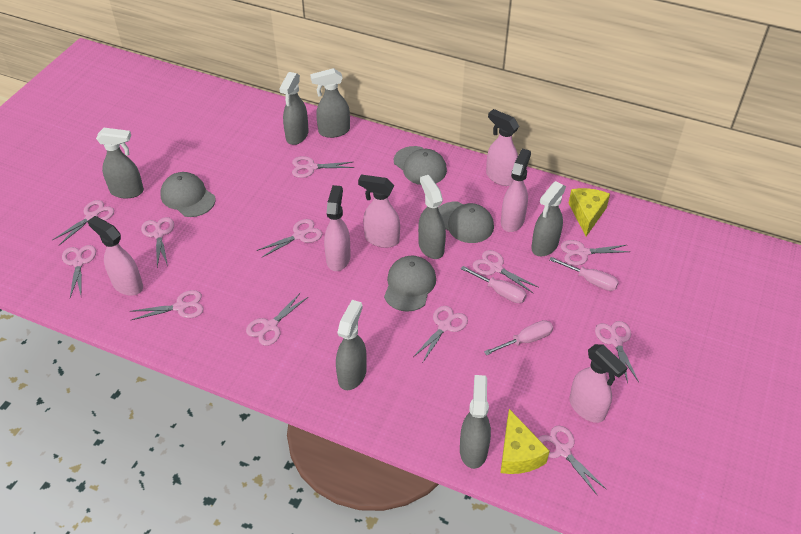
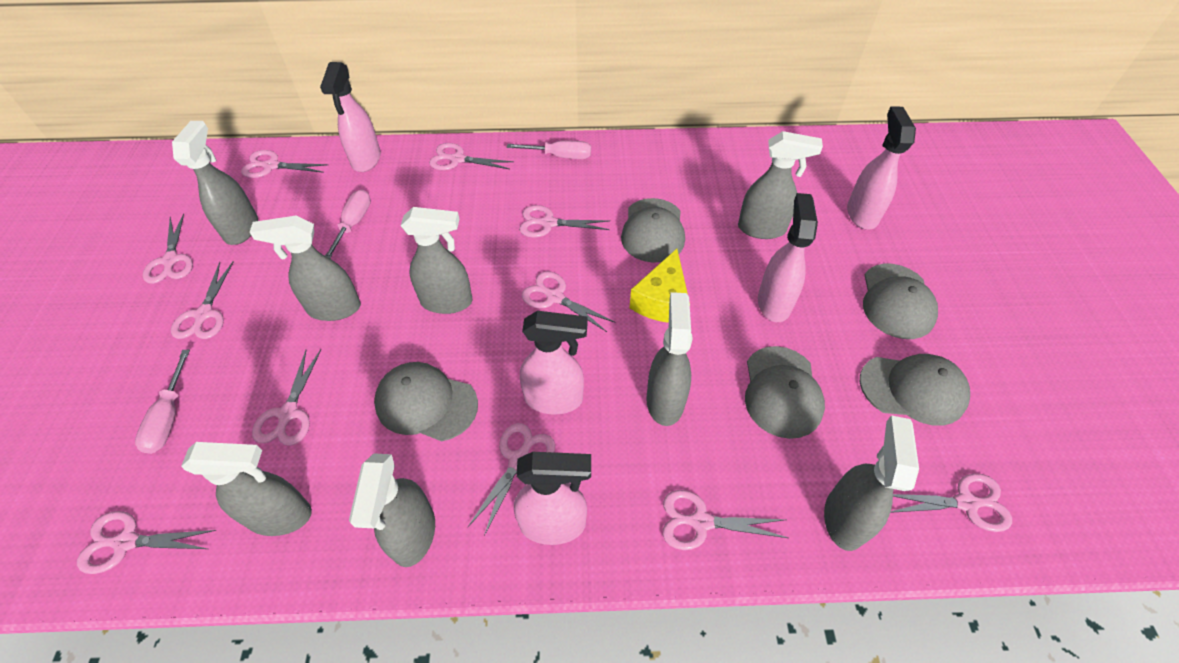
grey cap: 4 -> 5
grey spray bottle: 7 -> 8
pink scissors: 12 -> 11
pink spray bottle: 6 -> 5
yellow cheese: 2 -> 1

